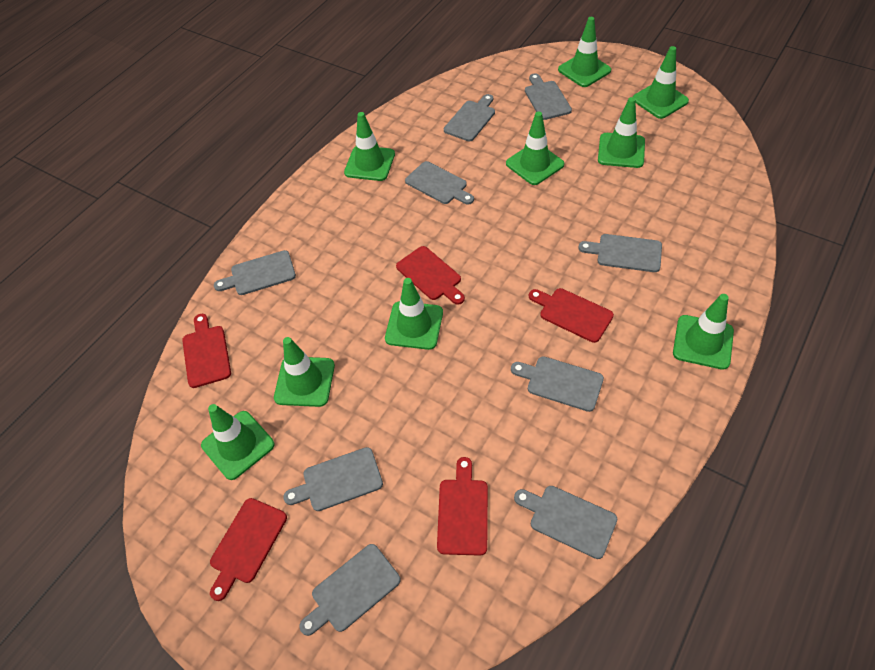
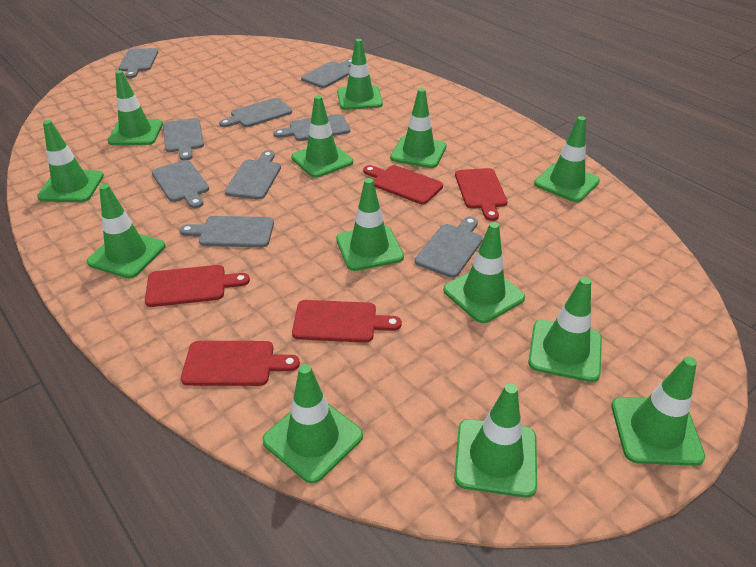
green traffic cone: 9 -> 13

